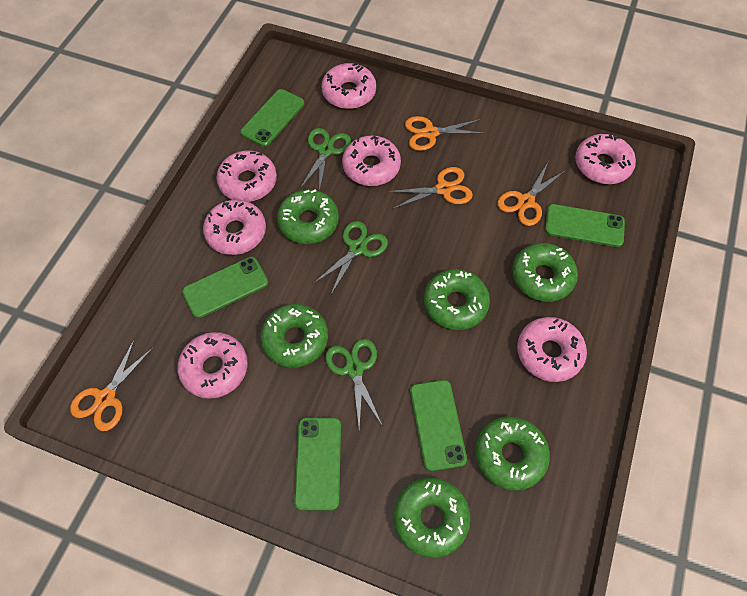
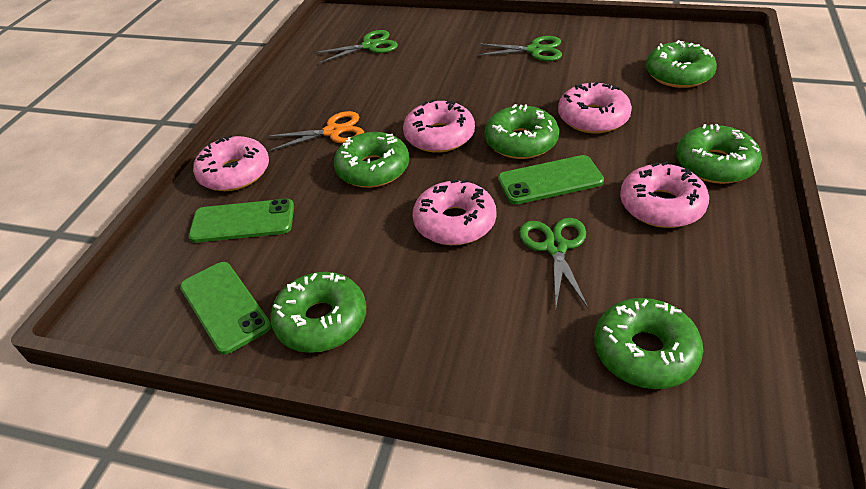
green phone: 5 -> 3
orange scissors: 4 -> 1
pink donut: 7 -> 5

